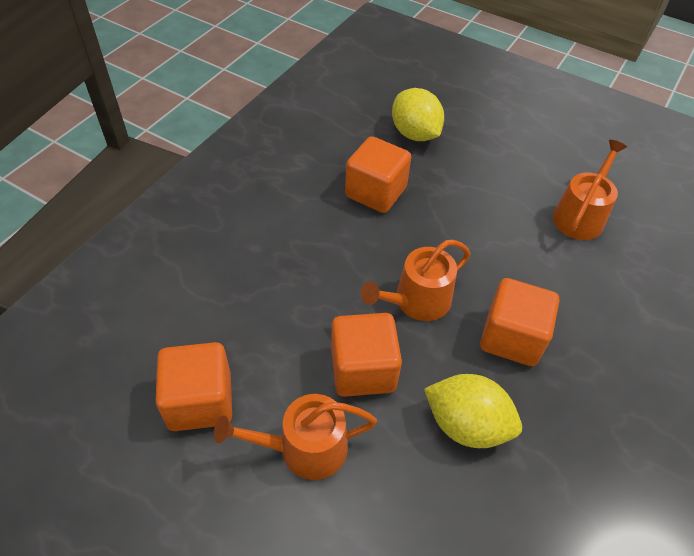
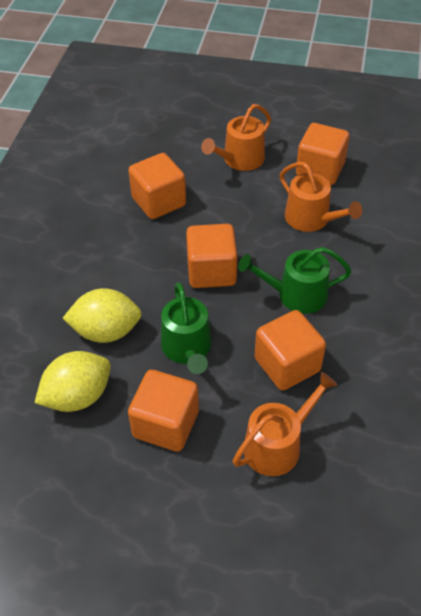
green watering can: 0 -> 2
orange cube: 4 -> 5

